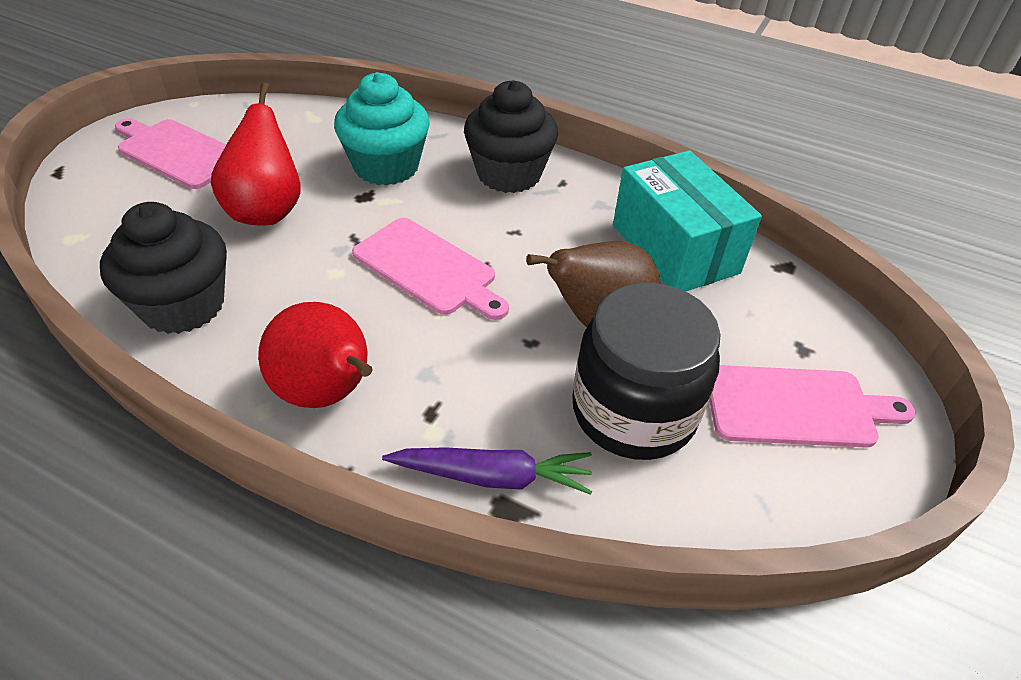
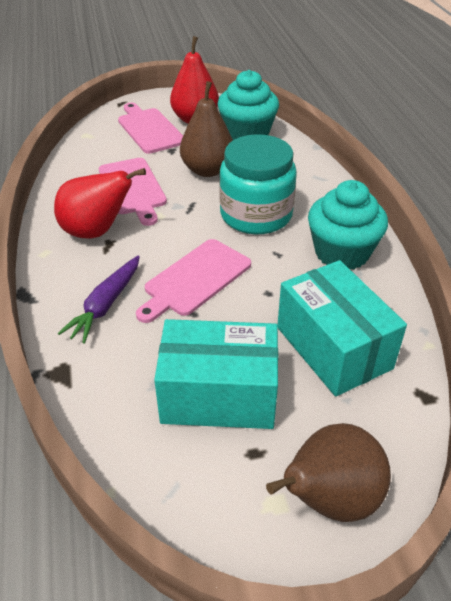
black cupcake: 2 -> 0
black jar: 1 -> 0
brown pear: 1 -> 2
turquoise box: 1 -> 2
turquoise cupcake: 1 -> 2
turquoise jar: 0 -> 1

